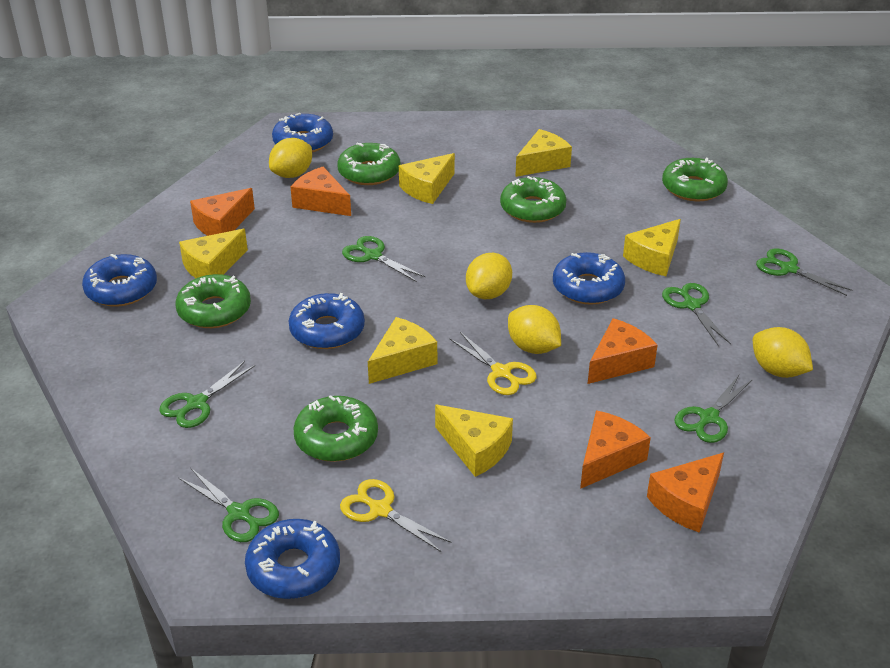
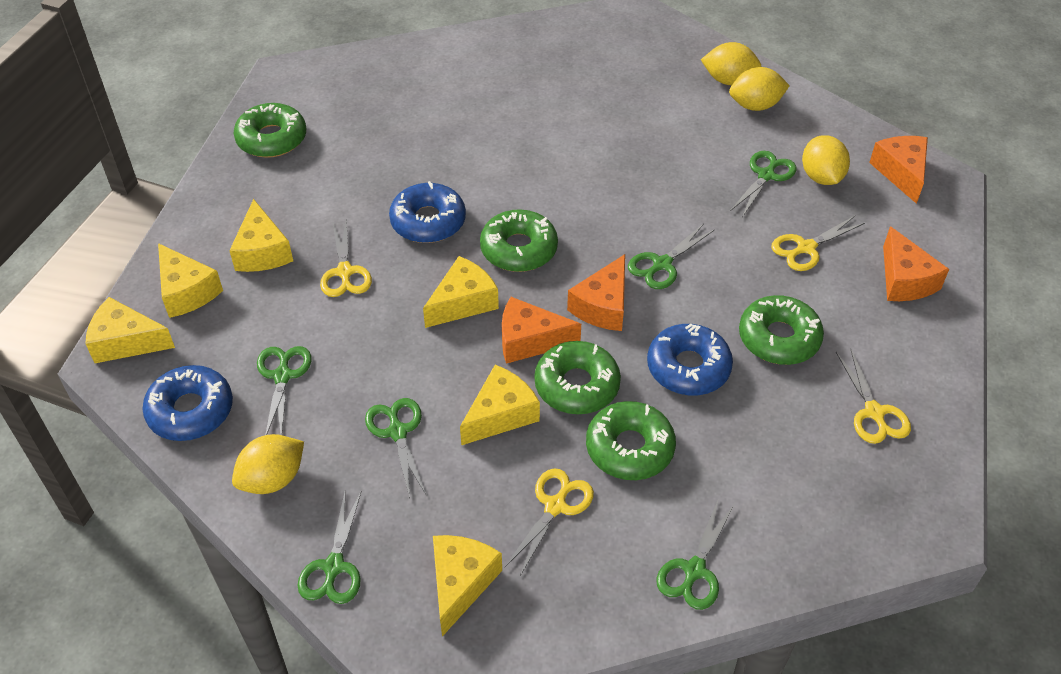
blue donut: 5 -> 3
orange cheese: 5 -> 4
yellow scissors: 2 -> 4

